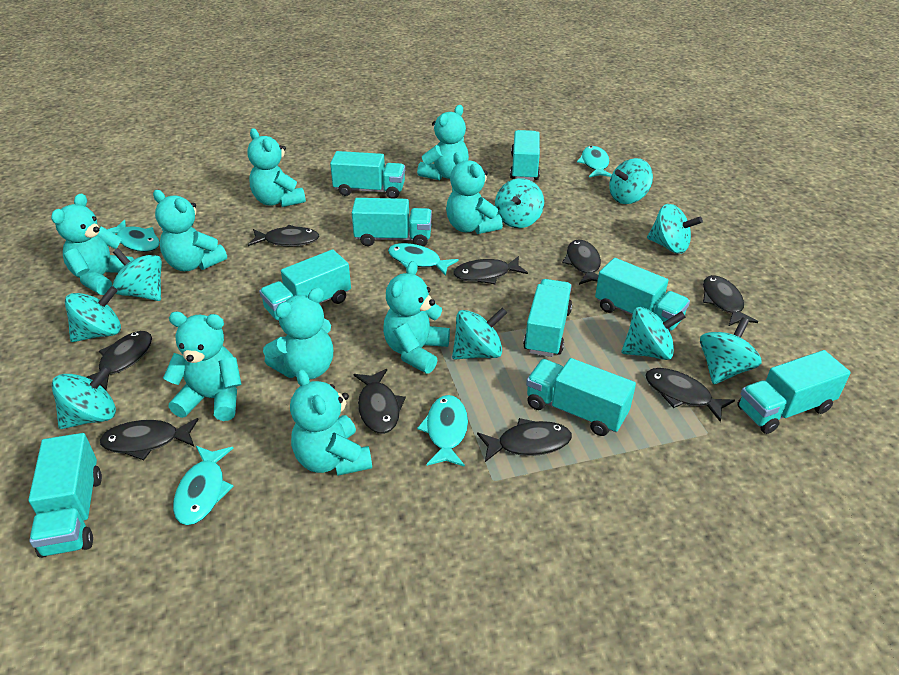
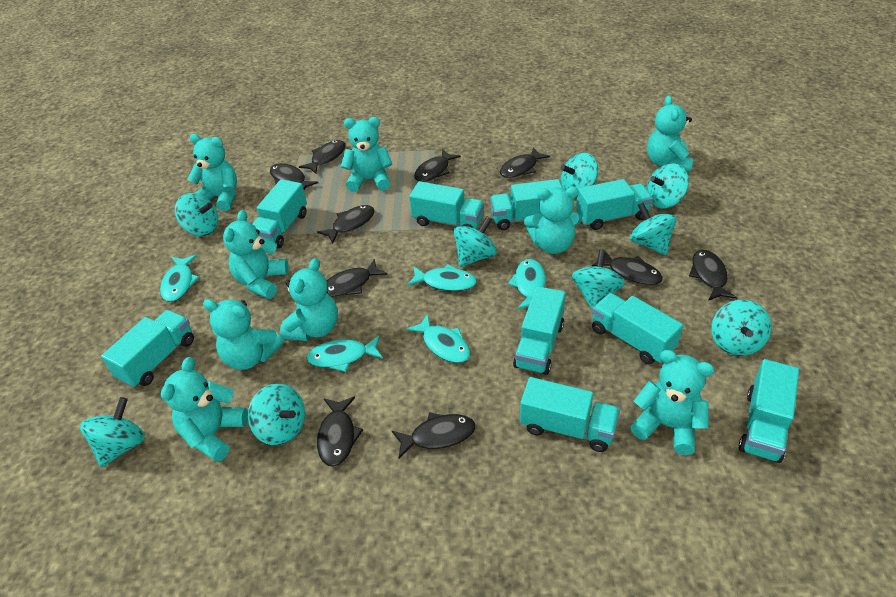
black fish: 9 -> 10

